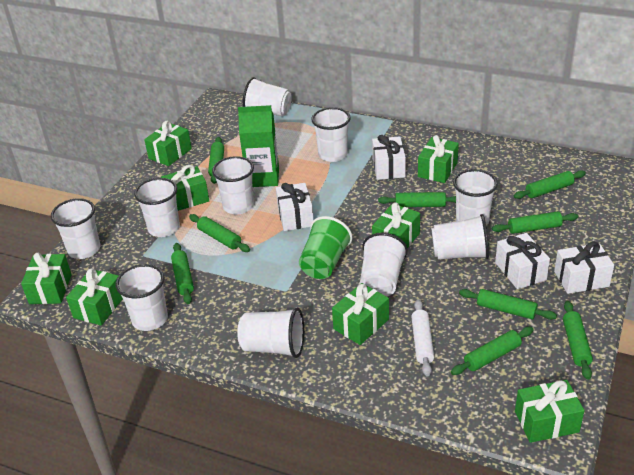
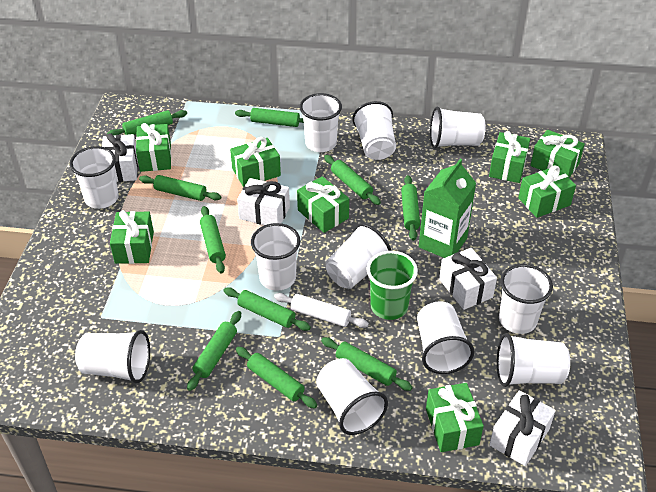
green rolling pin: 9 -> 10
white cup: 10 -> 11

